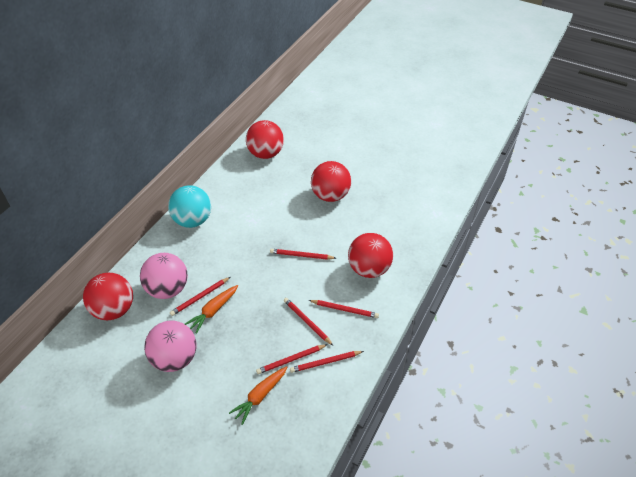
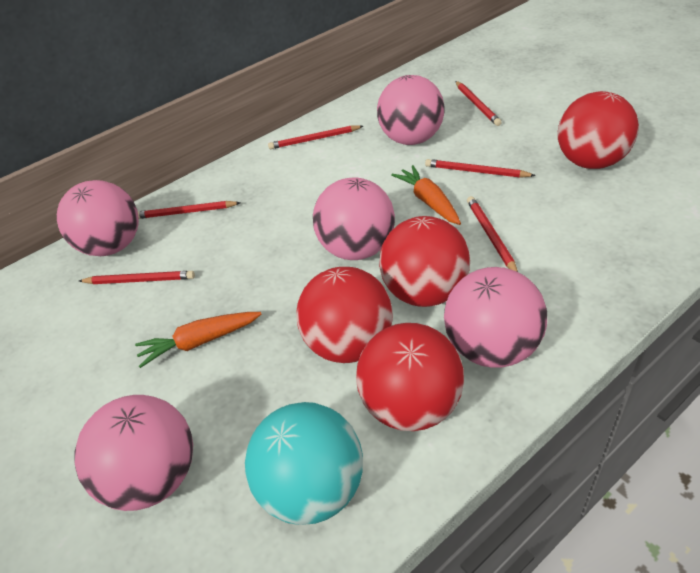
pink ball: 2 -> 5

